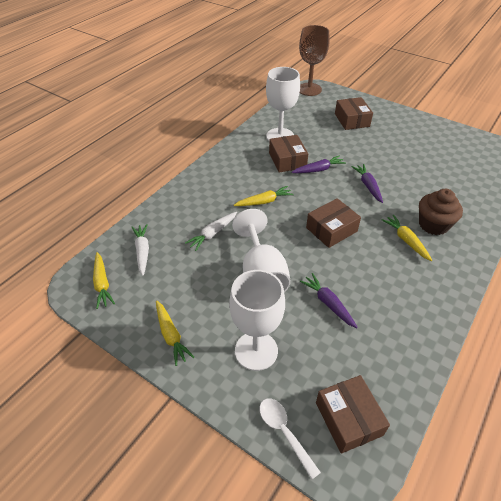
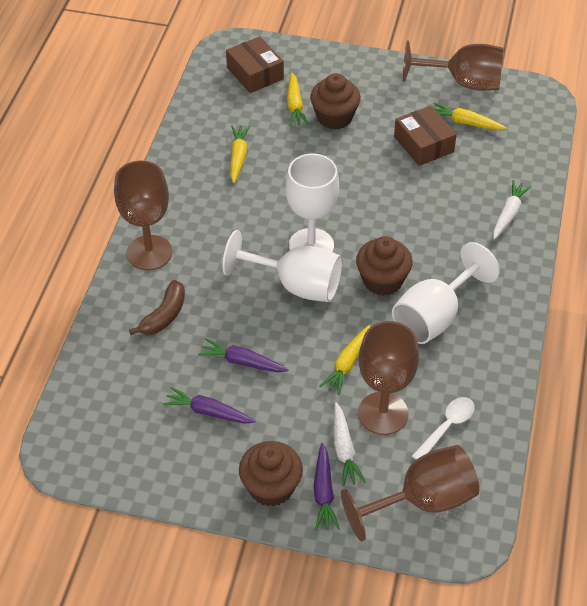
brown banana: 0 -> 1
brown box: 4 -> 2
brown cupcake: 1 -> 3
brown goblet: 1 -> 4

